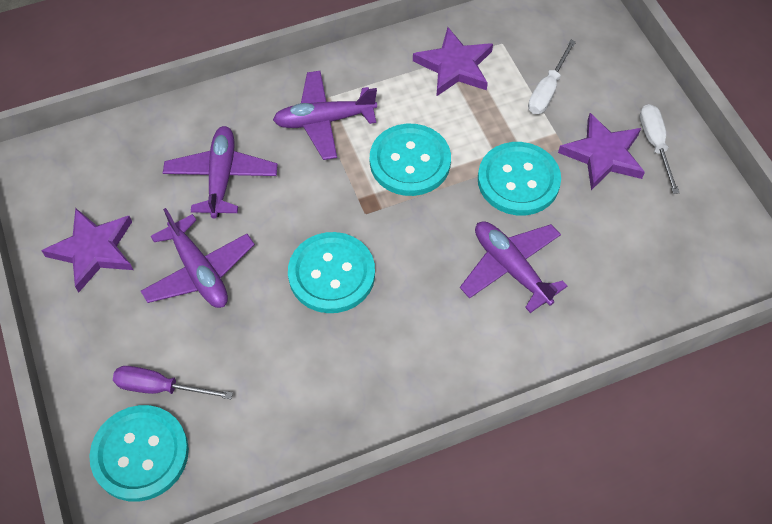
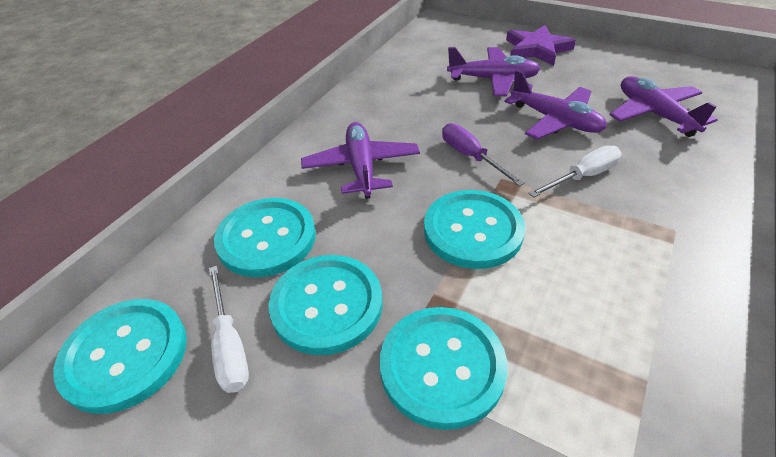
purple star: 3 -> 1
turquoise button: 4 -> 5

